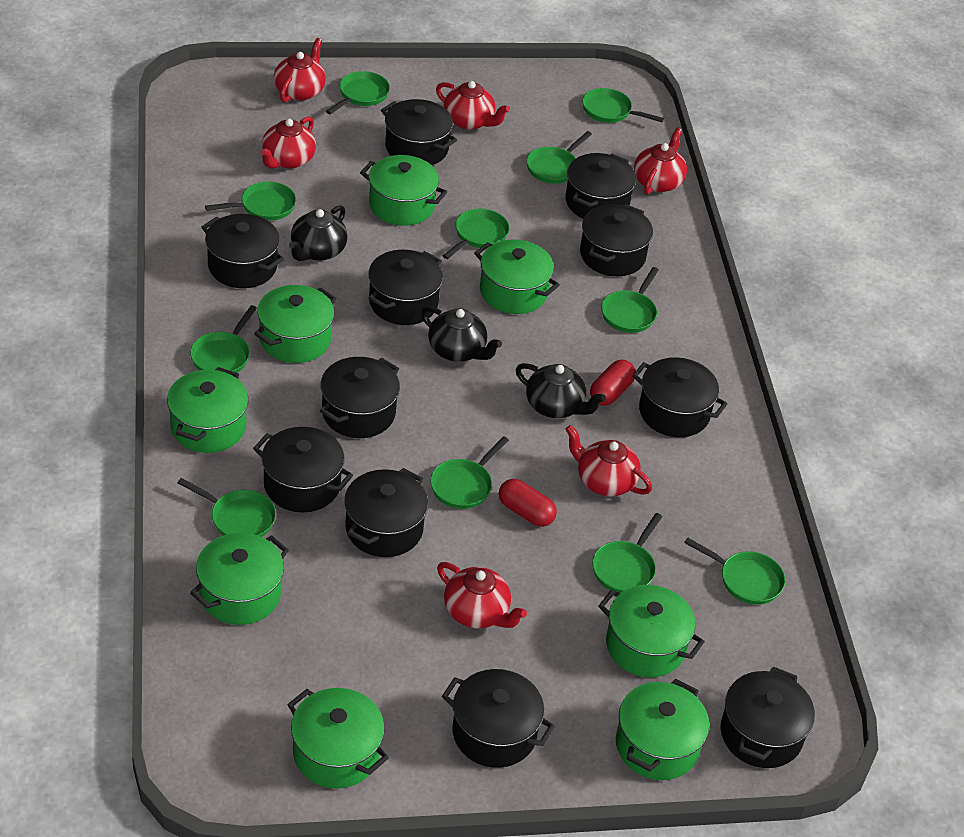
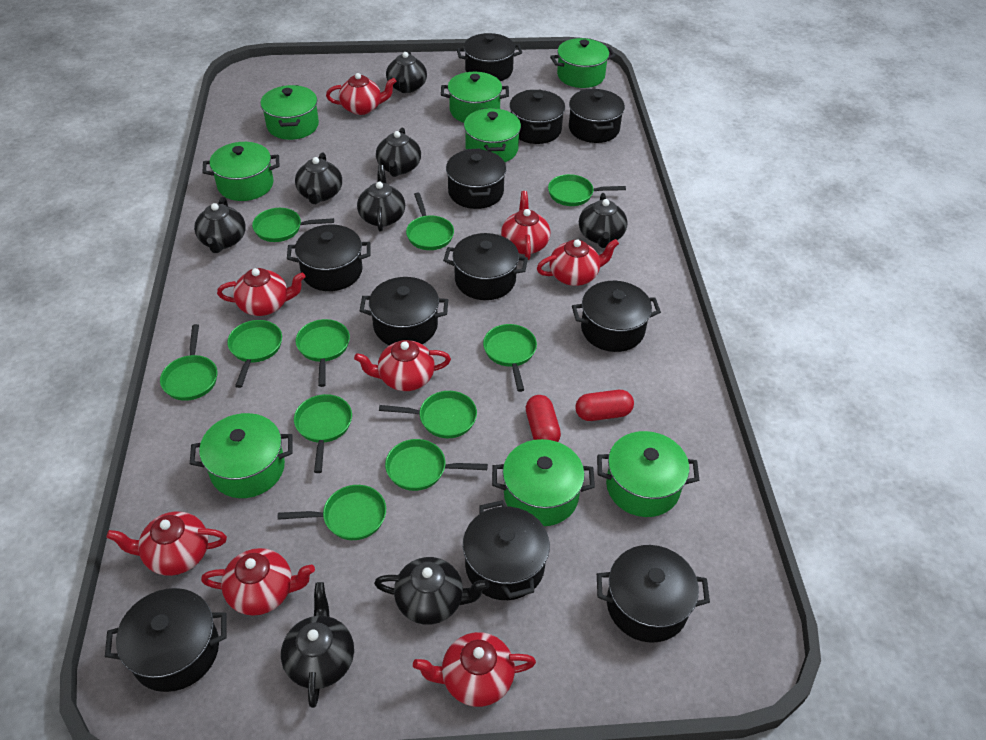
black teapot: 3 -> 8
red teapot: 6 -> 8

